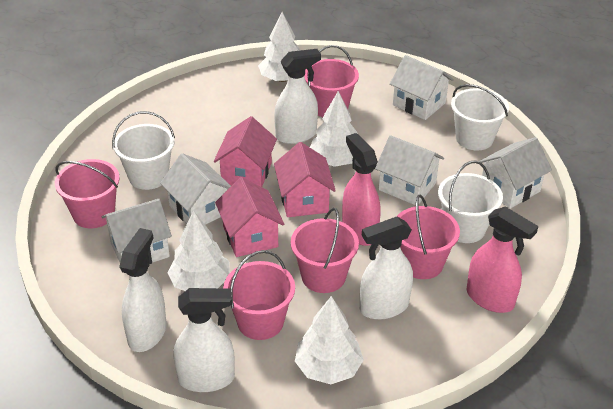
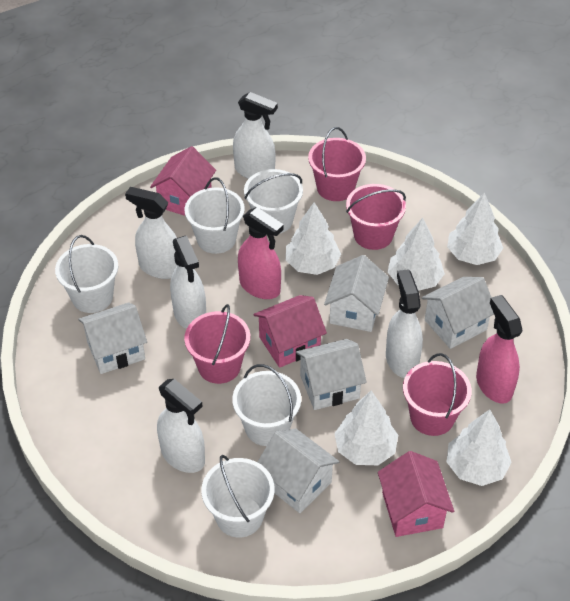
pink bucket: 5 -> 4
white bucket: 3 -> 5
white spray bottle: 4 -> 5
white tree: 4 -> 5

